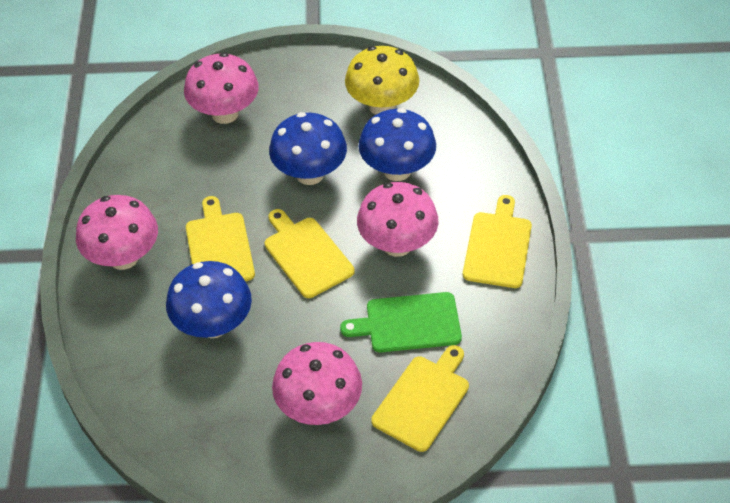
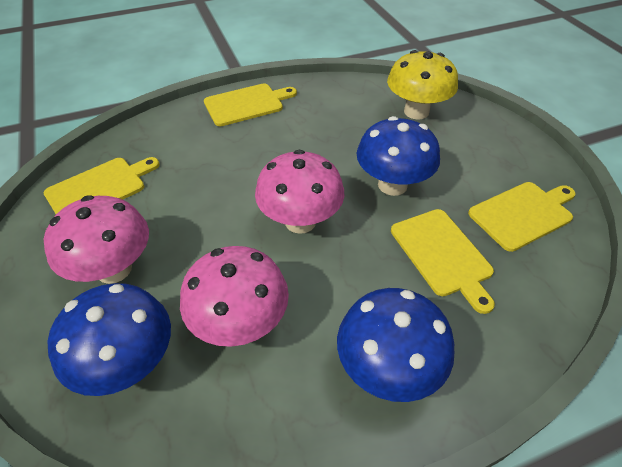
green cutting board: 1 -> 0
pink mushroom: 4 -> 3

